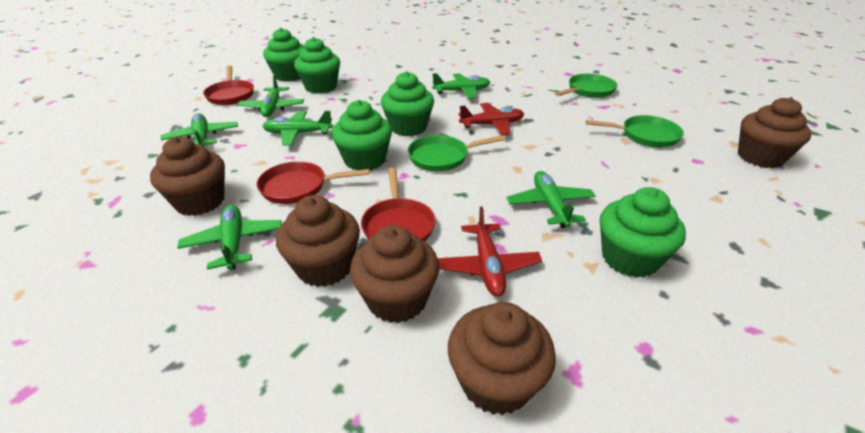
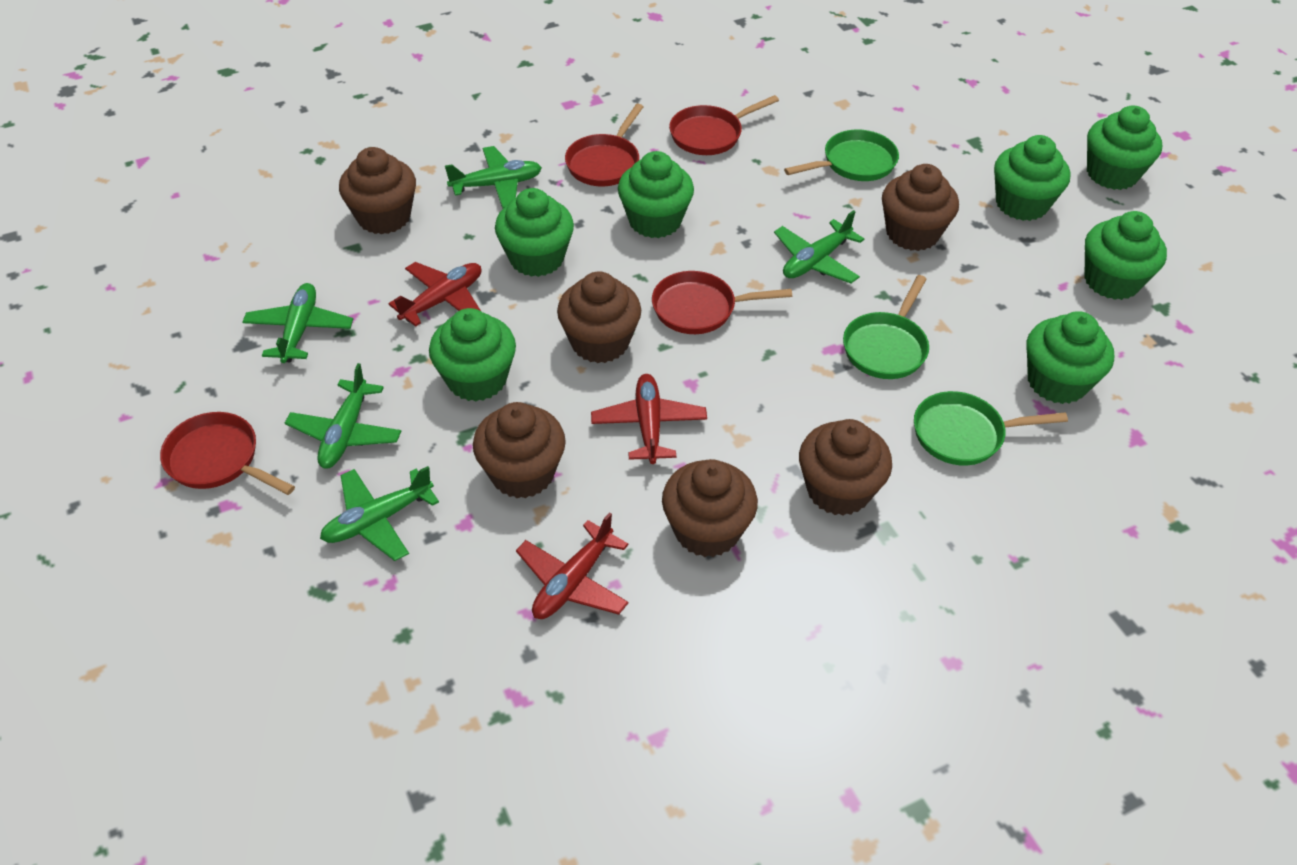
brown cupcake: 5 -> 6
green cupcake: 5 -> 7
green plane: 6 -> 5
red pan: 3 -> 4
red plane: 2 -> 3

